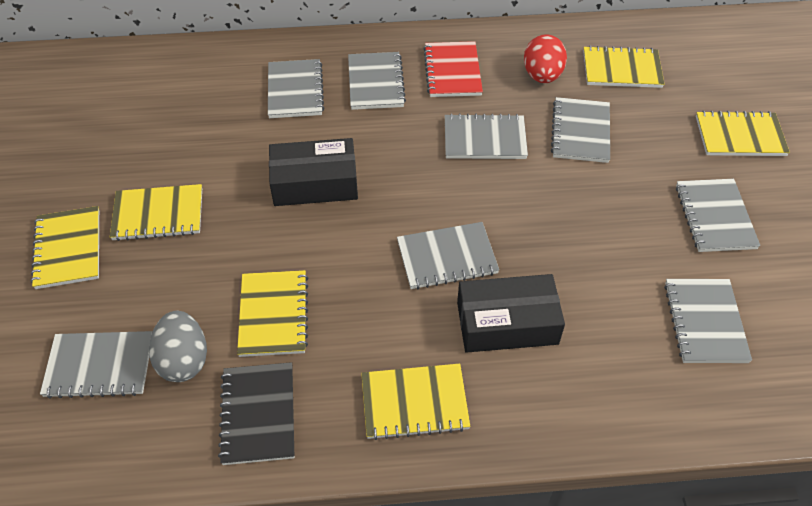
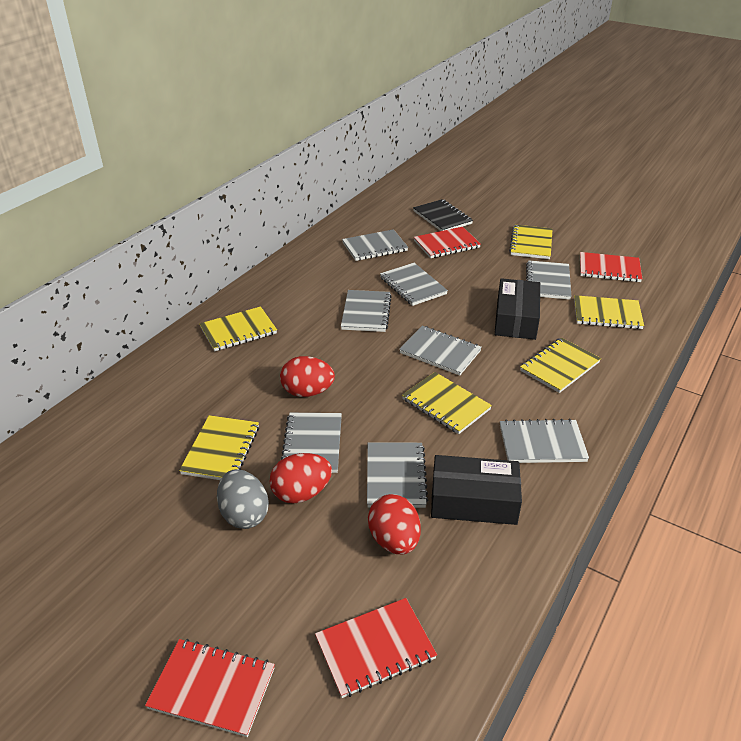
red egg: 1 -> 3
red notebook: 1 -> 4

